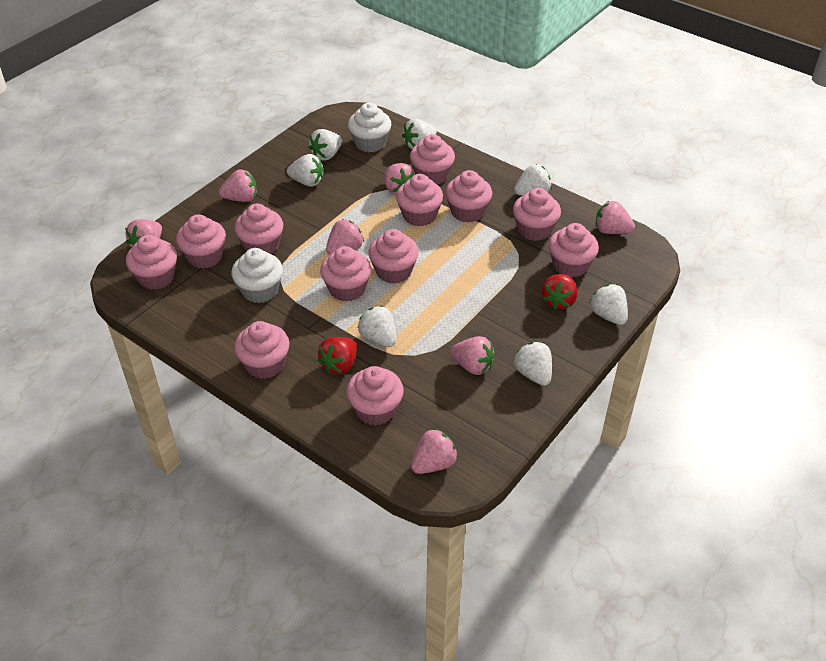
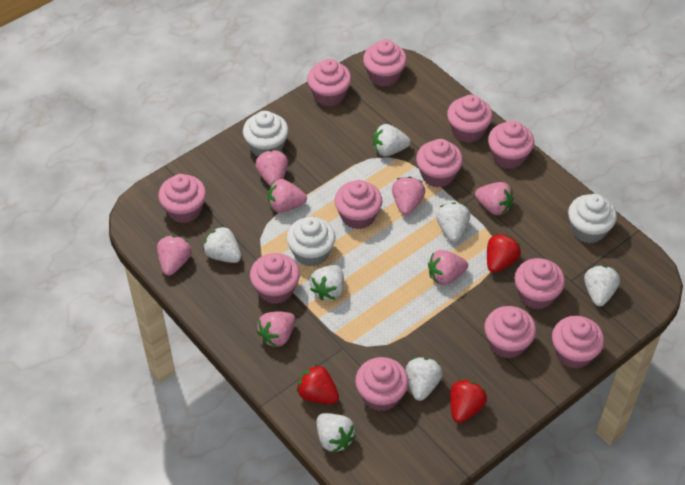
red strawberry: 2 -> 3
white cupcake: 2 -> 3

